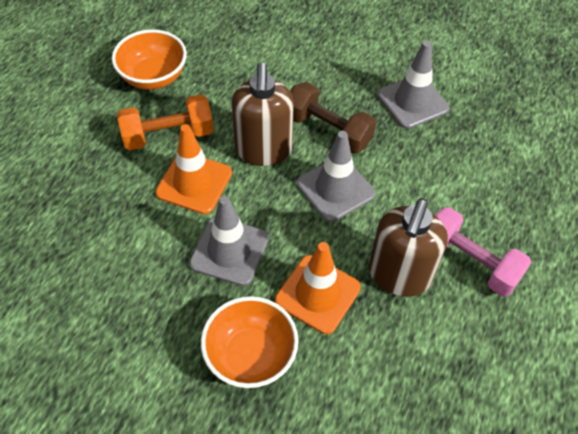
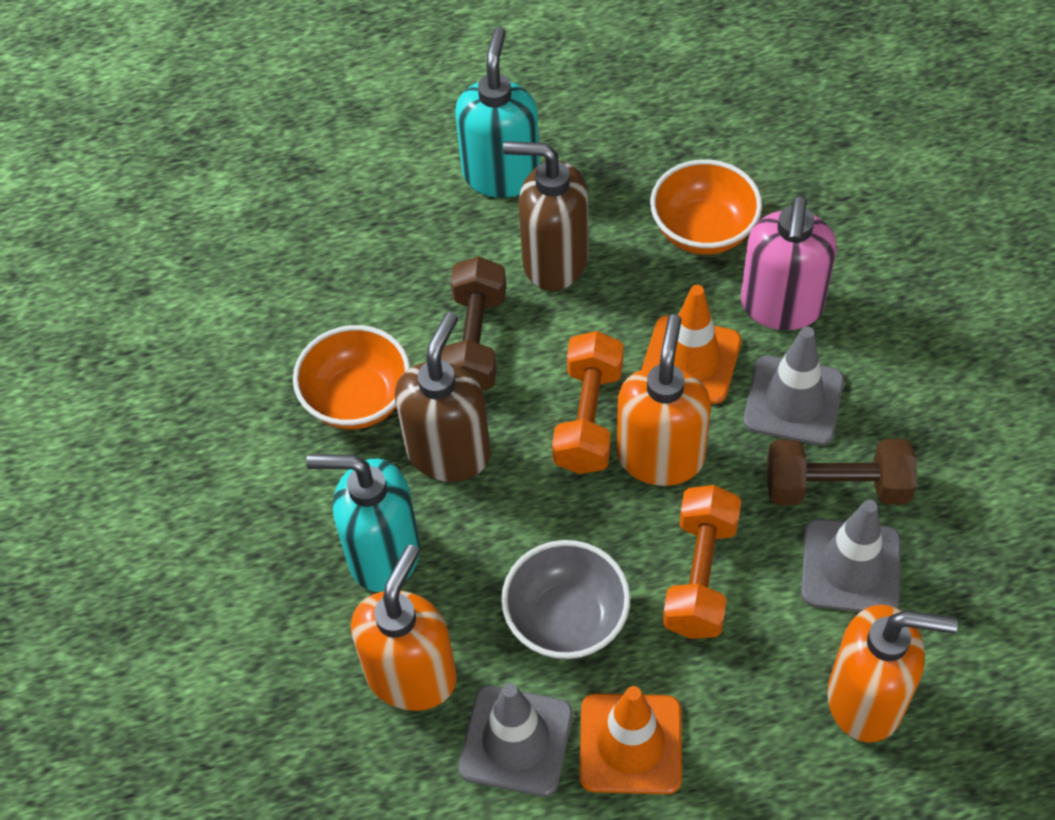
brown dumbbell: 1 -> 2
grey bowl: 0 -> 1
orange dumbbell: 1 -> 2
orange soap dispenser: 0 -> 3
pink dumbbell: 1 -> 0
pink soap dispenser: 0 -> 1
turquoise soap dispenser: 0 -> 2

